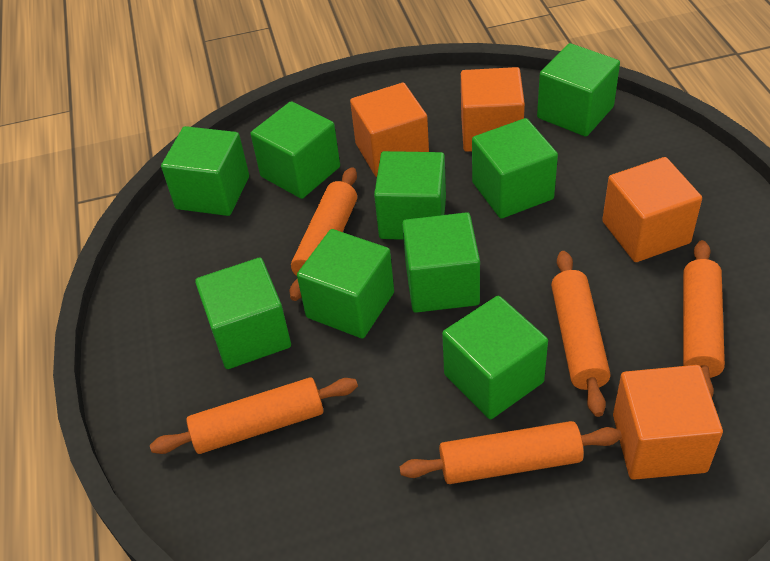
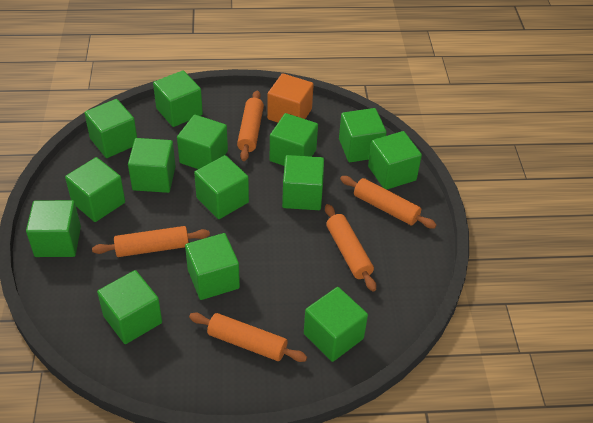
green cube: 9 -> 14
orange cube: 4 -> 1

